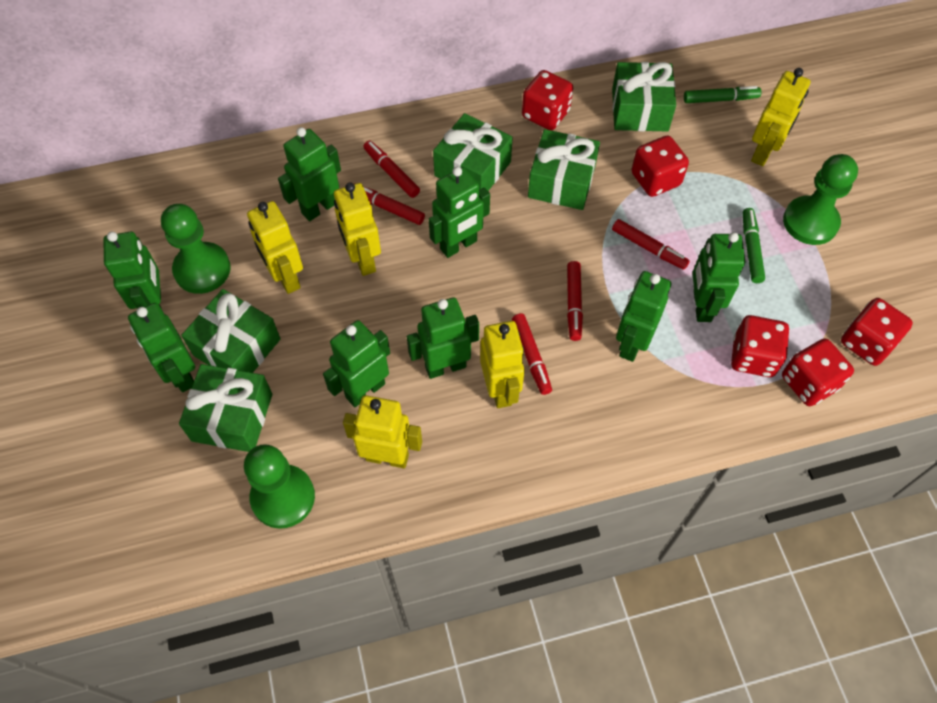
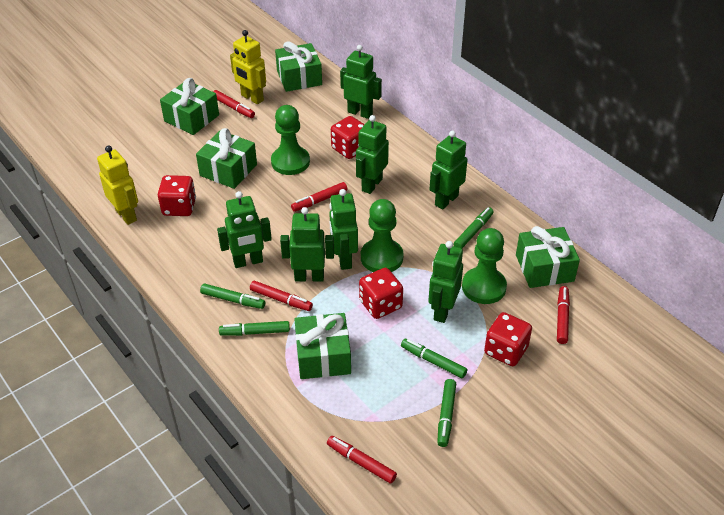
green marker: 2 -> 5
green robot: 8 -> 7
red dice: 5 -> 4
yellow robot: 5 -> 2

